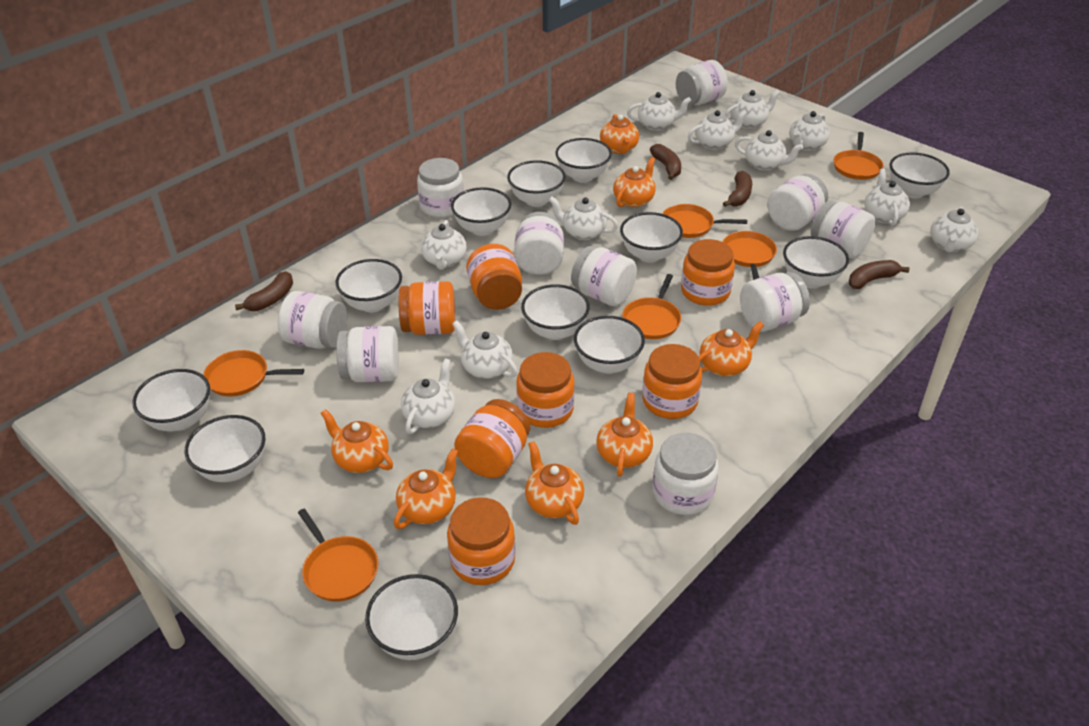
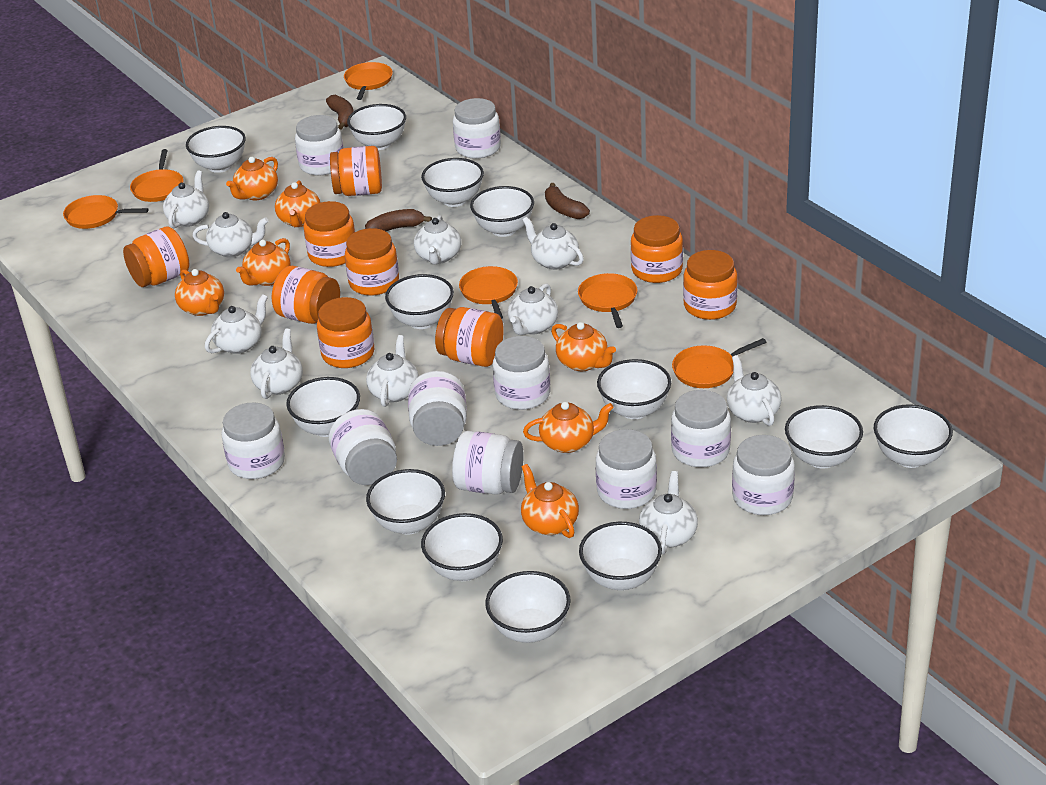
brown banana: 4 -> 3
orange jar: 7 -> 9
white bowl: 12 -> 13
white teapot: 11 -> 10

